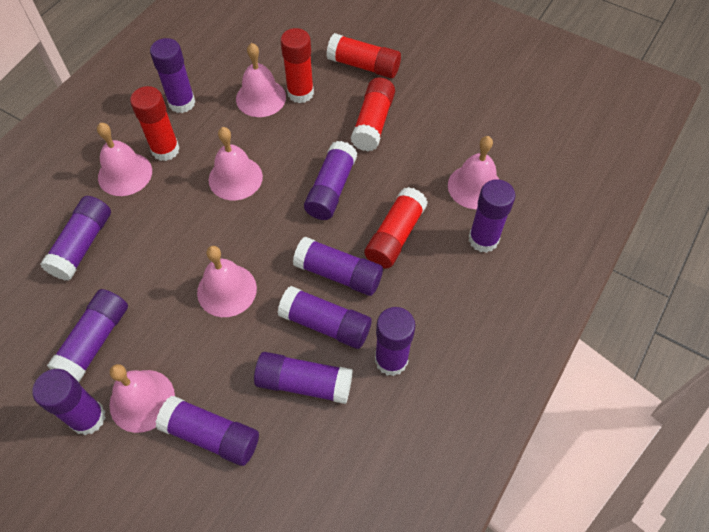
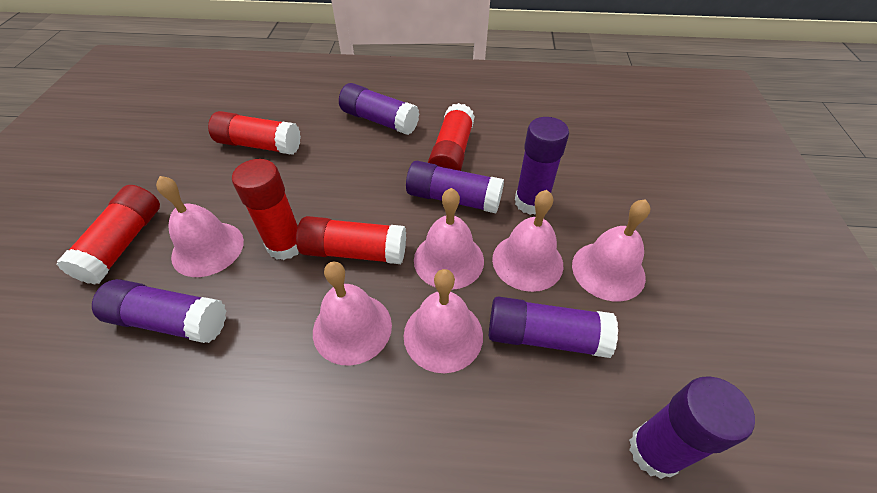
purple glue stick: 11 -> 6

